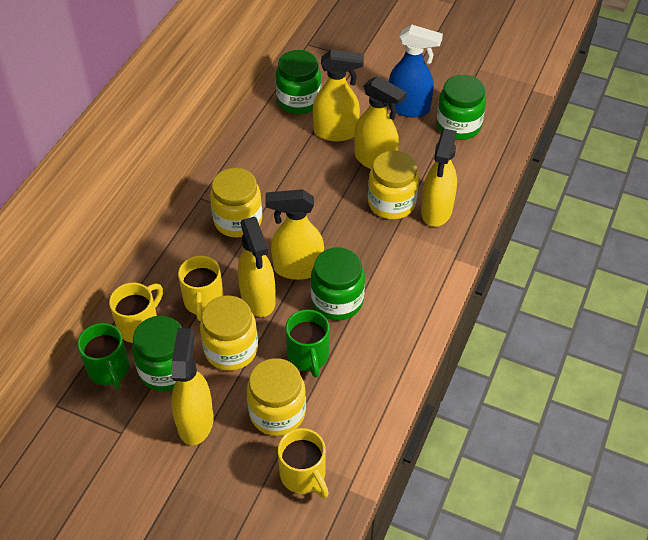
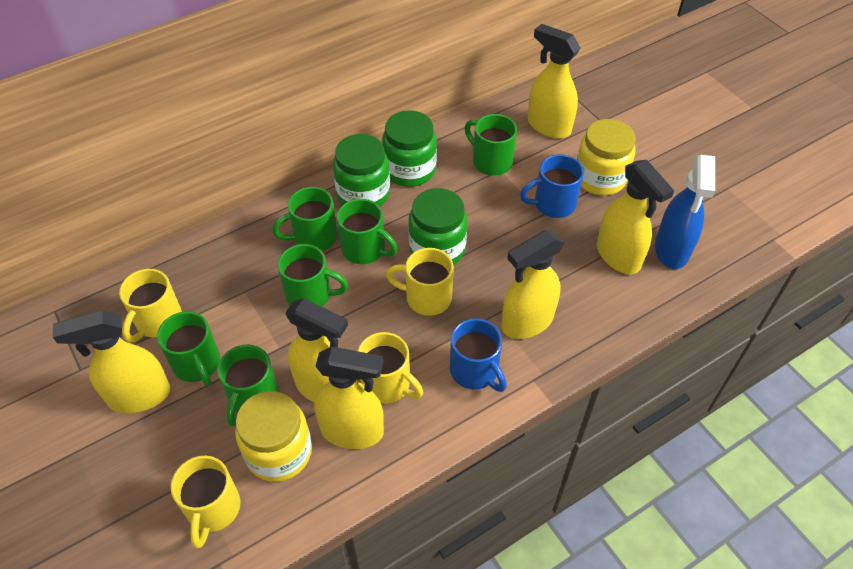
blue mug: 0 -> 2
green jar: 4 -> 3
green mug: 2 -> 6
yellow jar: 4 -> 2
yellow mug: 3 -> 4

